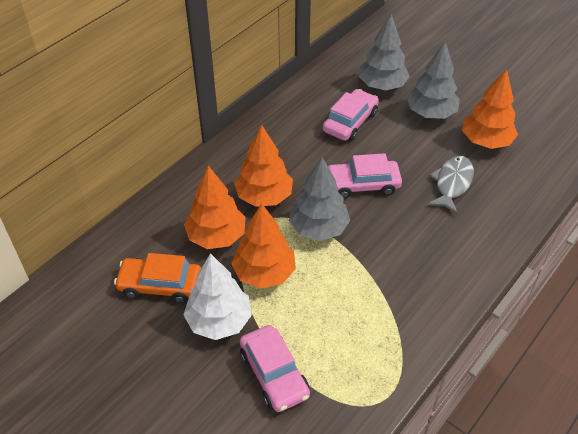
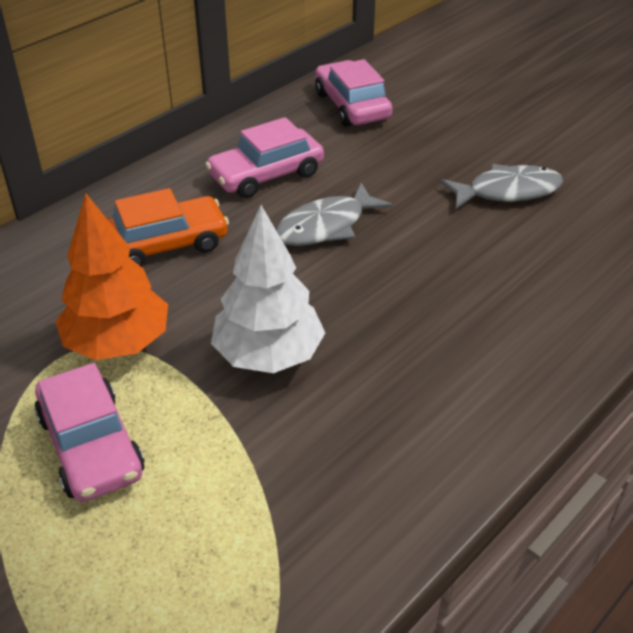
grey fish: 1 -> 2
grey tree: 3 -> 0
orange tree: 4 -> 1

